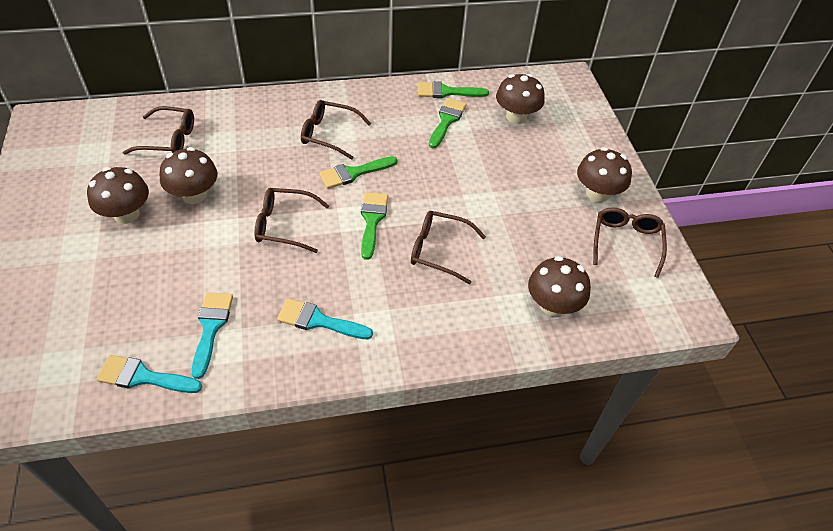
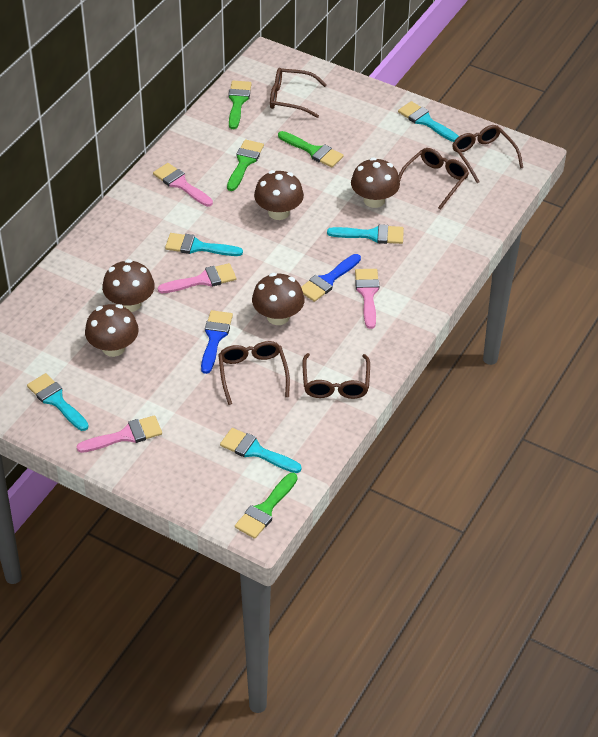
blue brush: 0 -> 2
pink brush: 0 -> 4
turquoise brush: 3 -> 5

